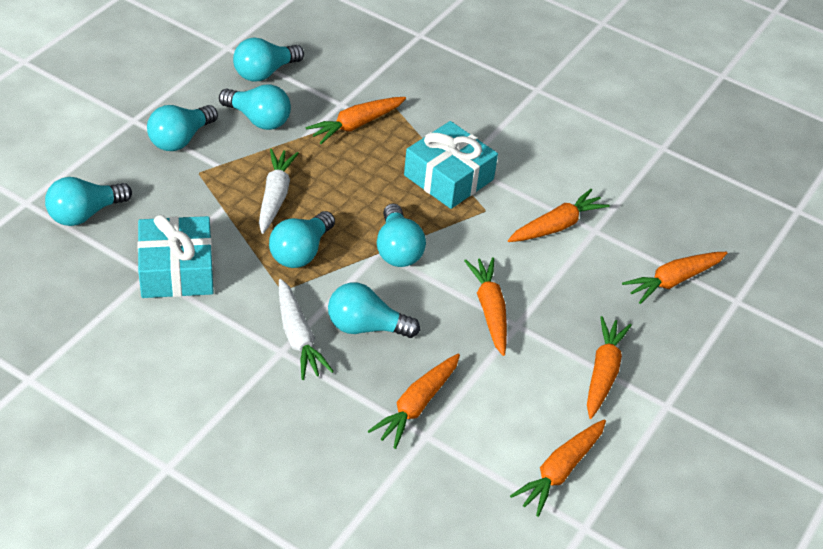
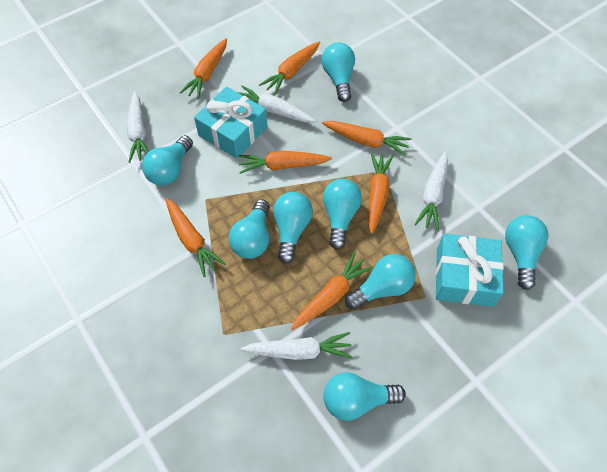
turquoise light bulb: 7 -> 8
white carrot: 2 -> 4

